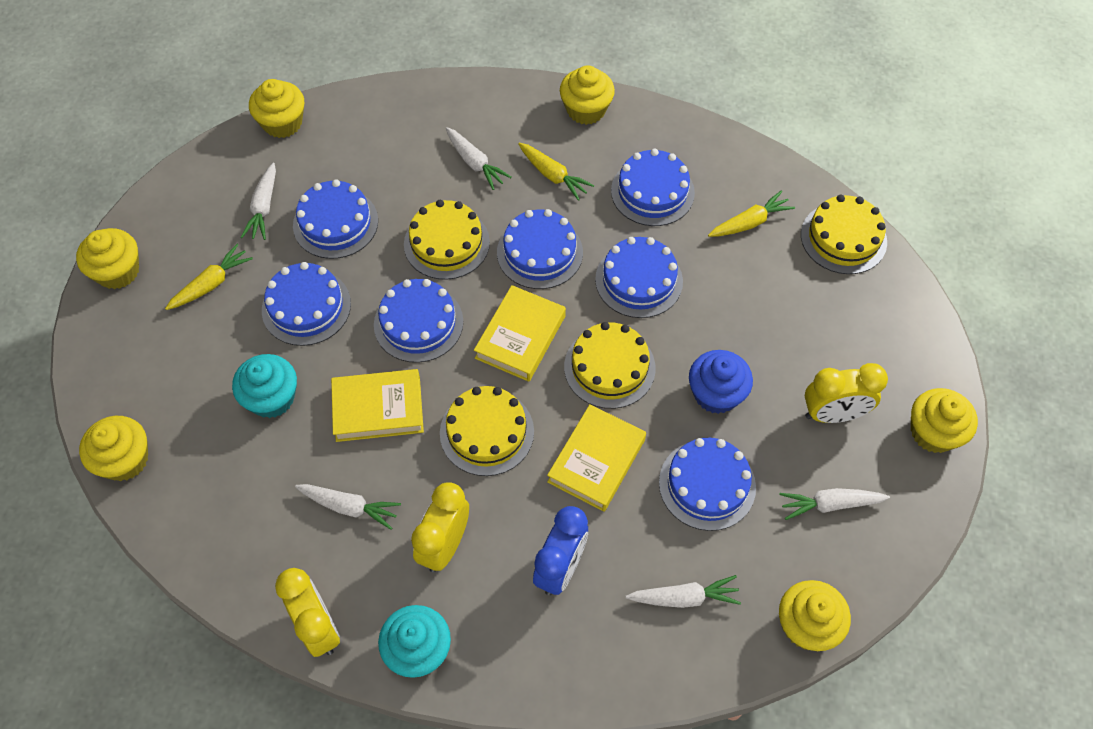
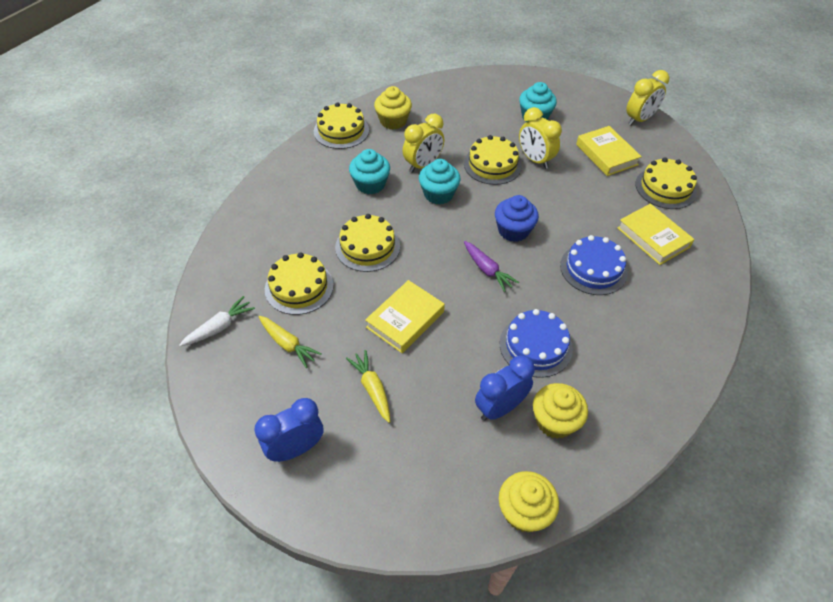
blue cake: 7 -> 2
blue clock: 1 -> 2
purple carrot: 0 -> 1
turquoise cupcake: 2 -> 3
white carrot: 5 -> 1
yellow cake: 4 -> 5
yellow carrot: 3 -> 2
yellow cupcake: 6 -> 3

